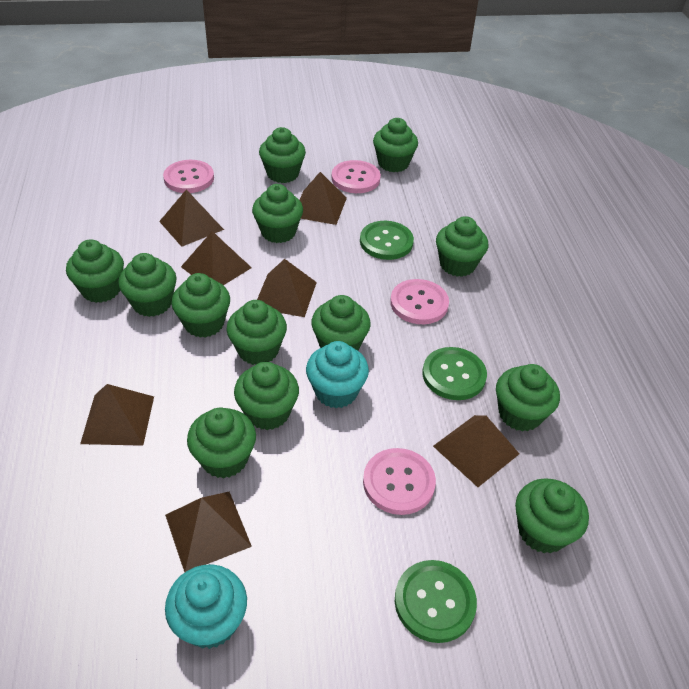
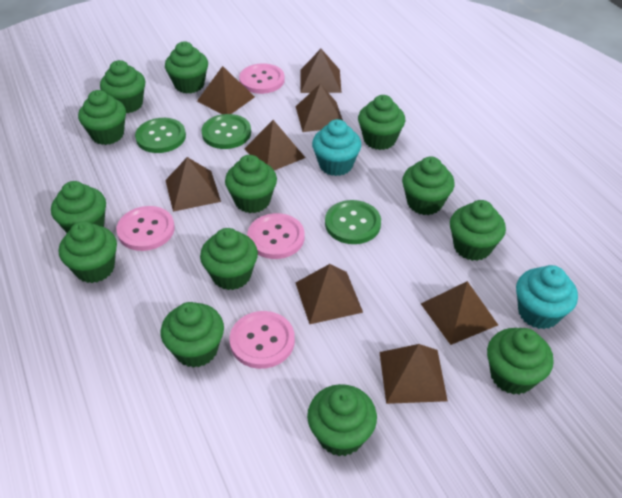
brown pyramid: 7 -> 8

